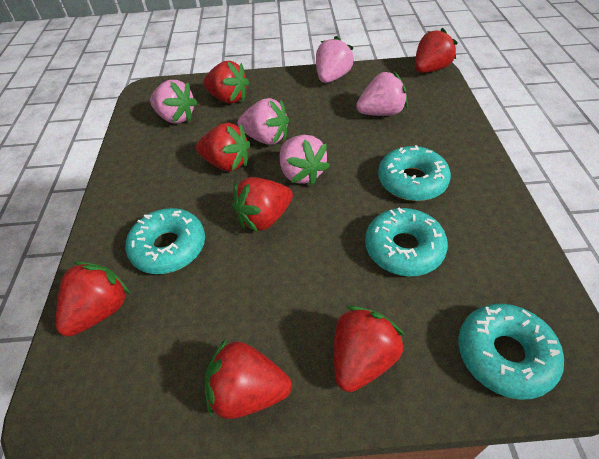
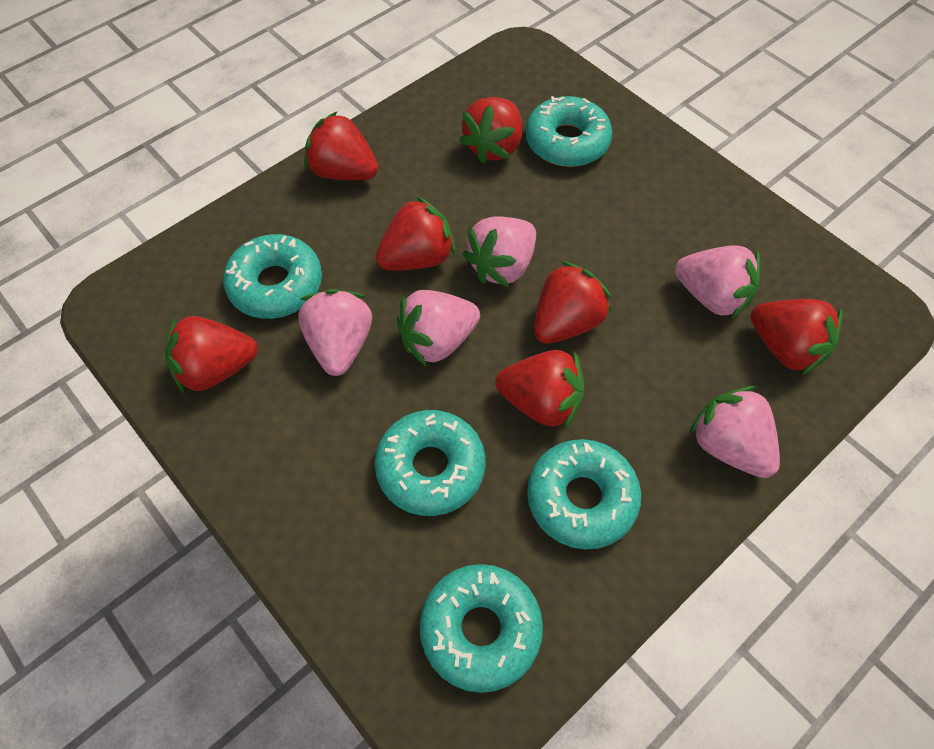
turquoise donut: 4 -> 5

